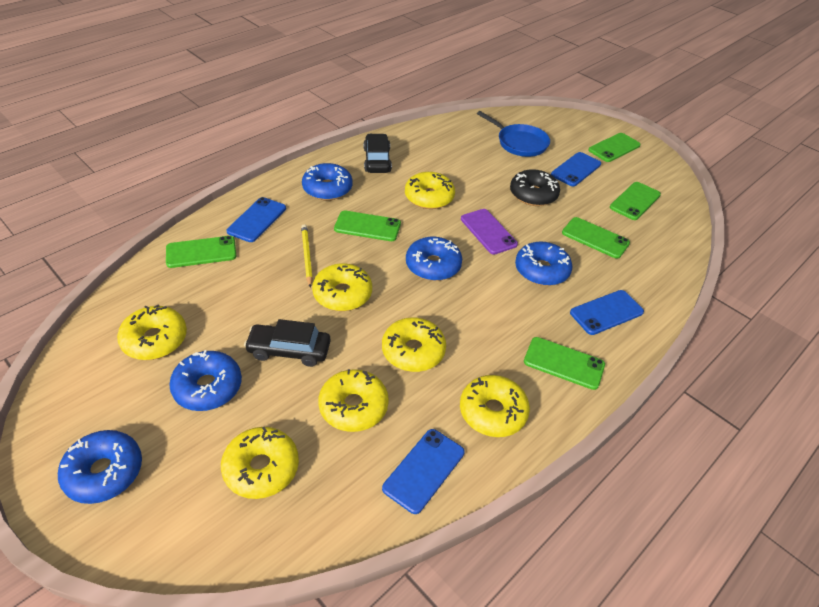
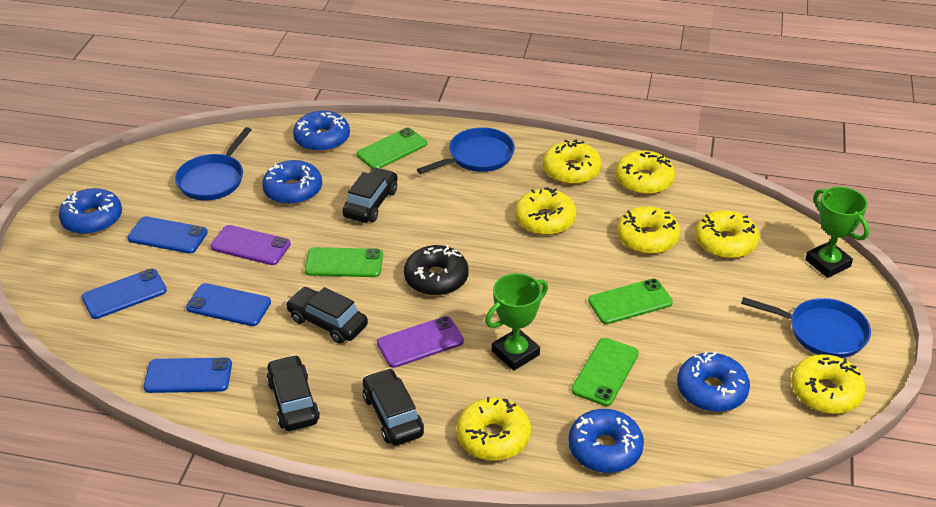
black car: 2 -> 4
blue pan: 1 -> 3
green phone: 6 -> 4
green trophy: 0 -> 2
purple phone: 1 -> 2
yellow pencil: 1 -> 0

